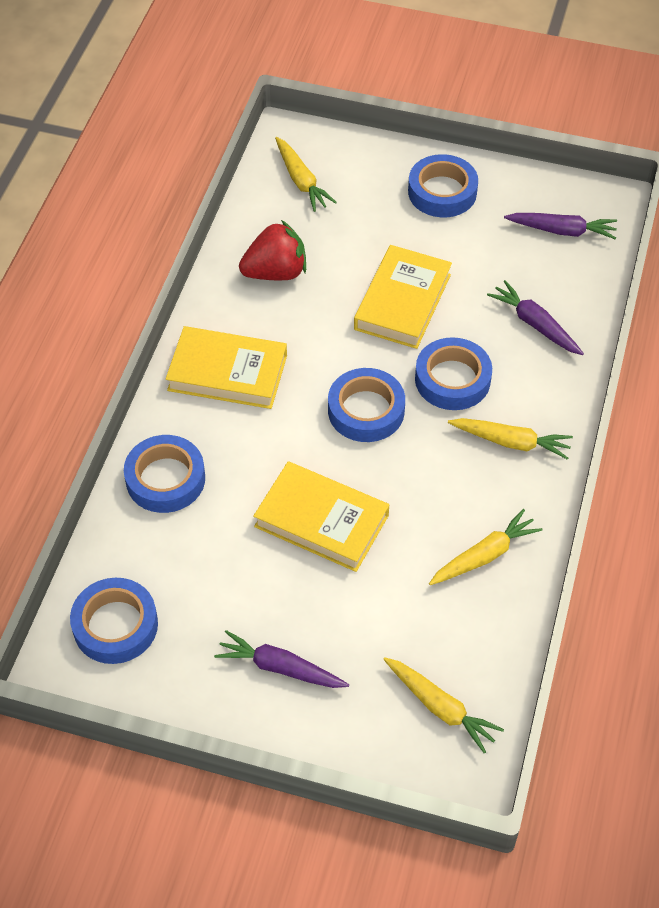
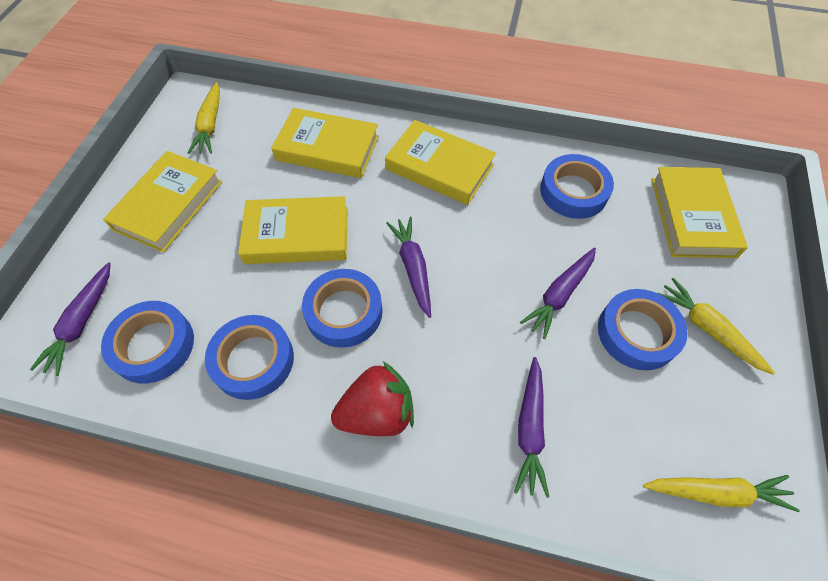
purple carrot: 3 -> 4
yellow book: 3 -> 5
yellow carrot: 4 -> 3

